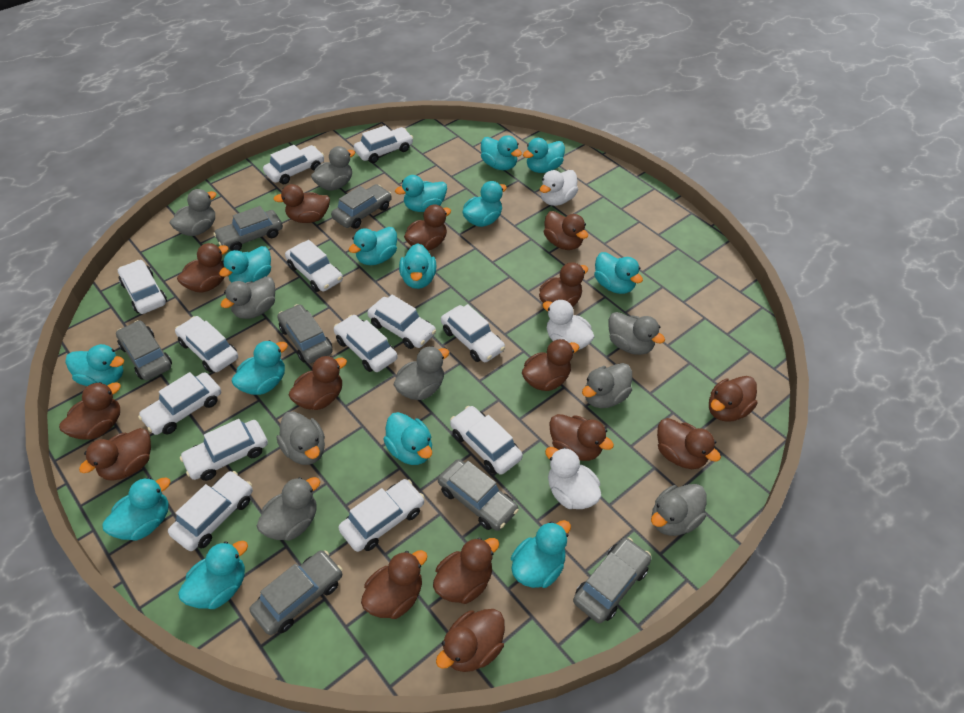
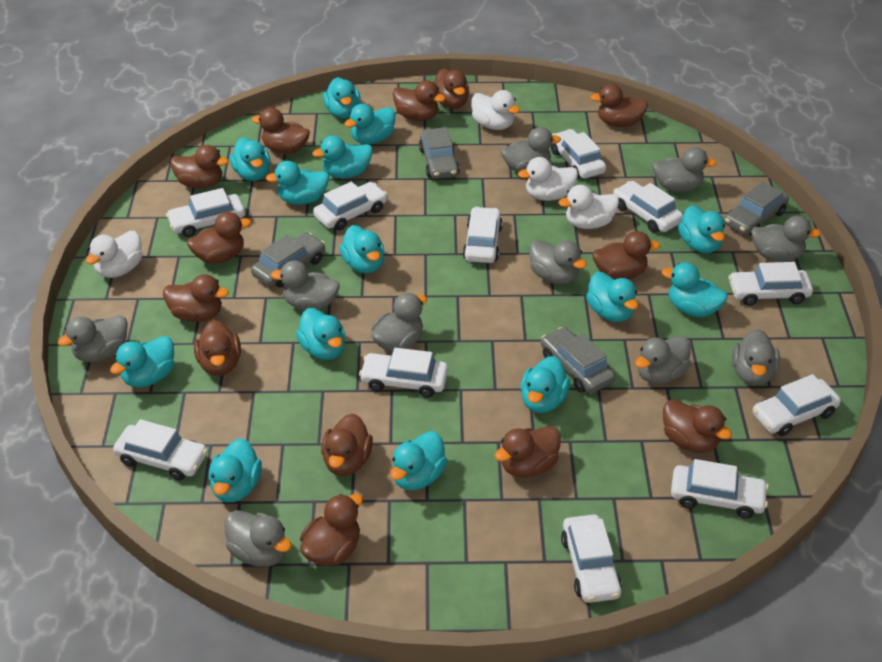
brown duck: 15 -> 13
grey car: 7 -> 4
grey duck: 9 -> 10
white car: 13 -> 11
white duck: 3 -> 4

